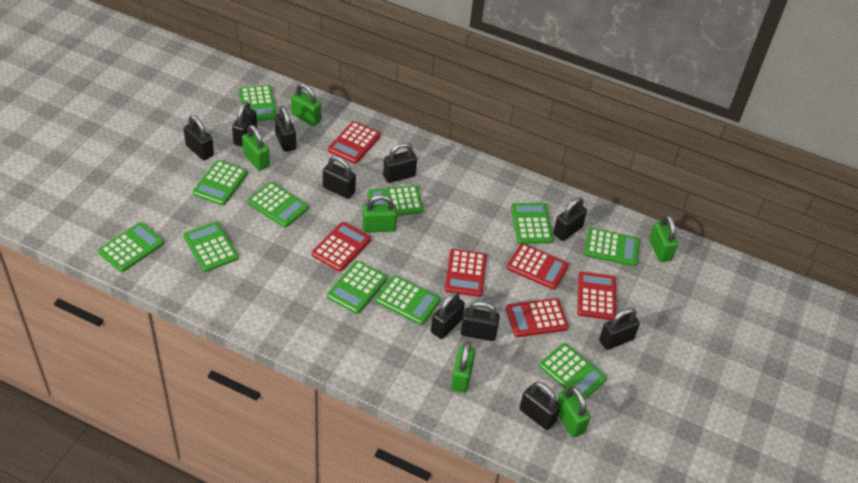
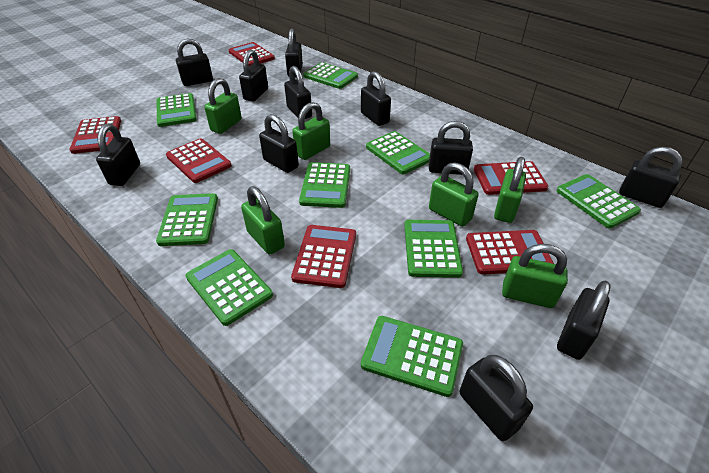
black padlock: 10 -> 11
green calculator: 11 -> 9

